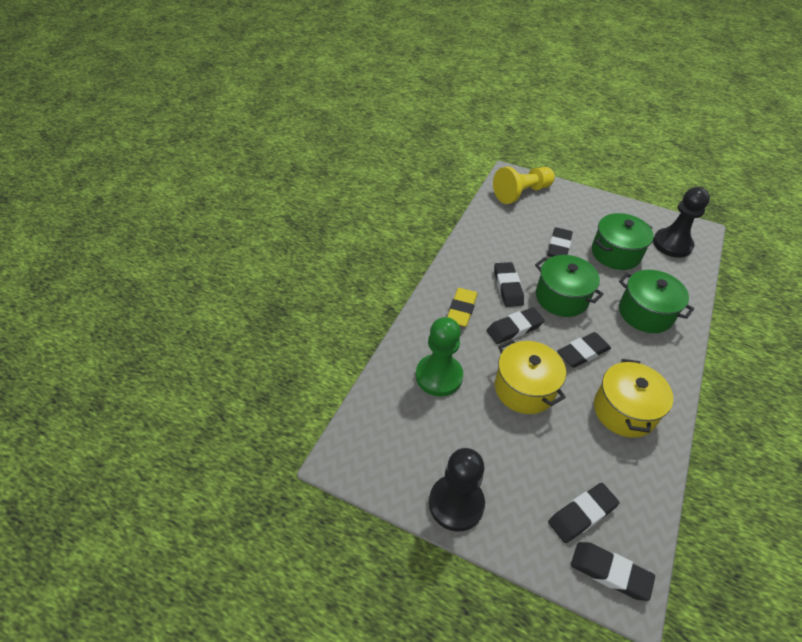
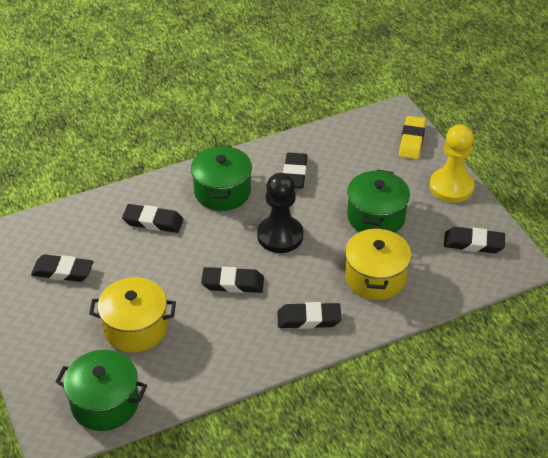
black pawn: 2 -> 1
green pawn: 1 -> 0

